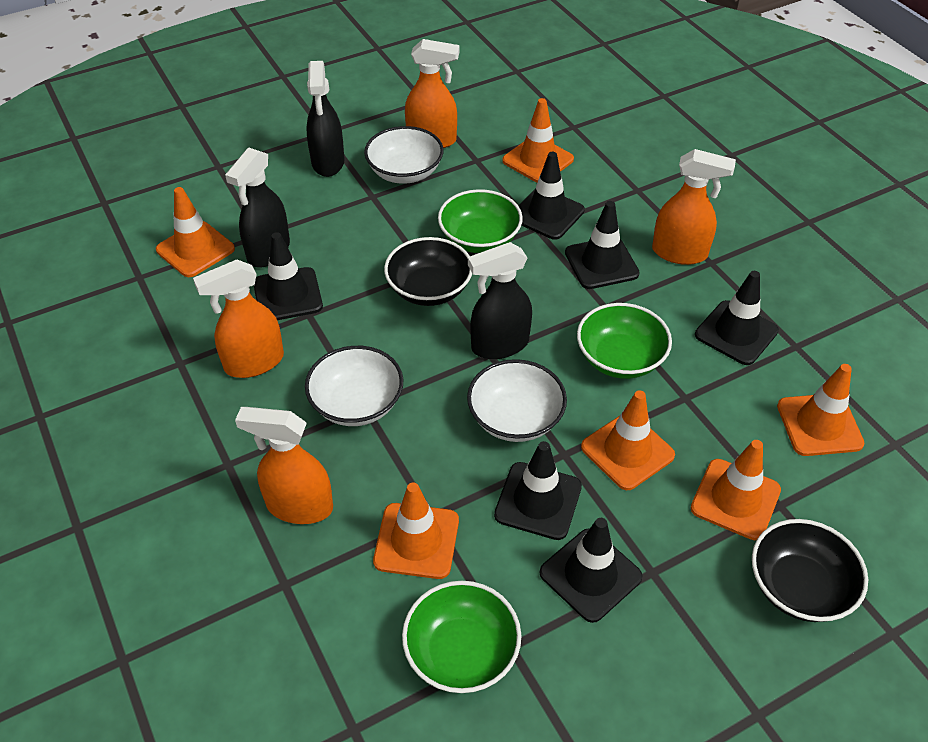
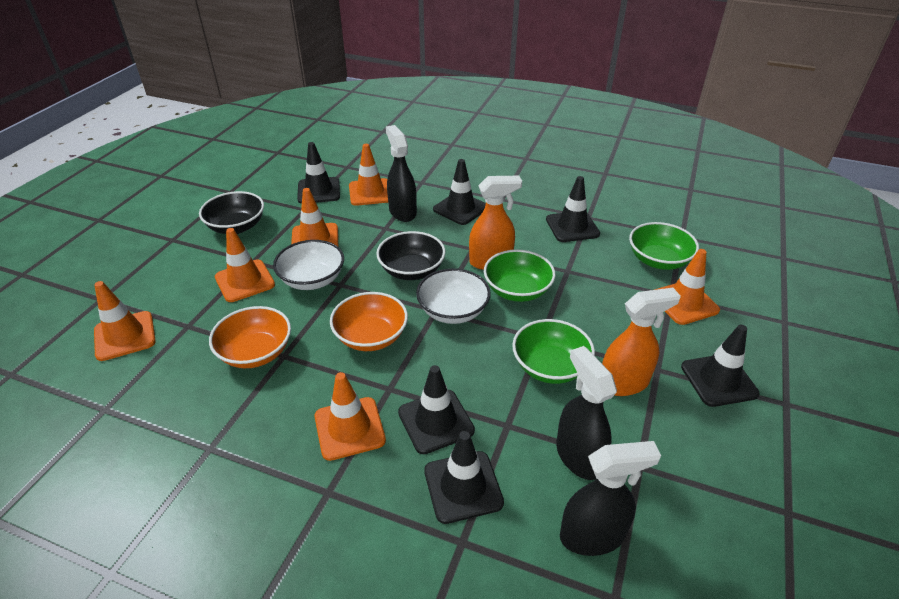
orange bowl: 0 -> 2
orange spray bottle: 4 -> 2
white bowl: 3 -> 2

